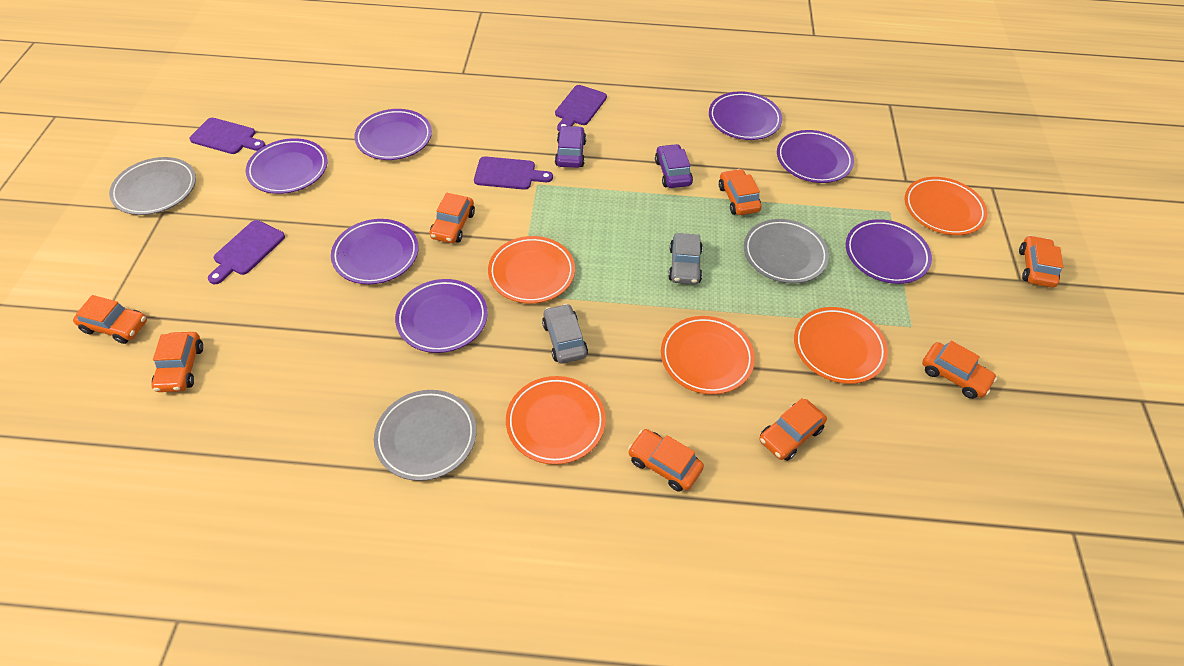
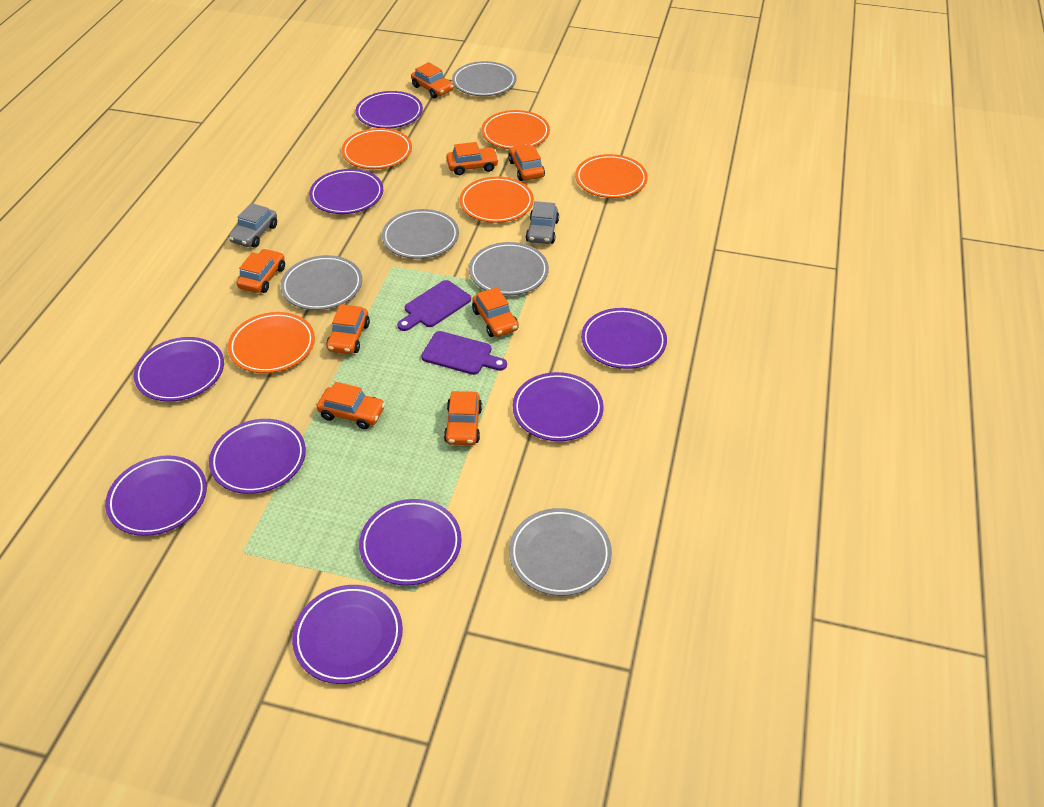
grey plate: 3 -> 5
purple car: 2 -> 0
purple cutting board: 4 -> 2
purple plate: 7 -> 9

